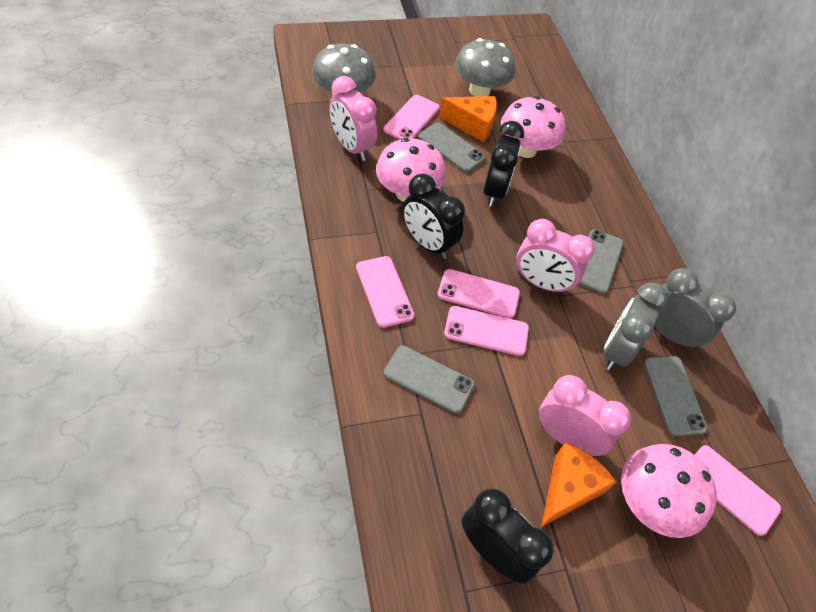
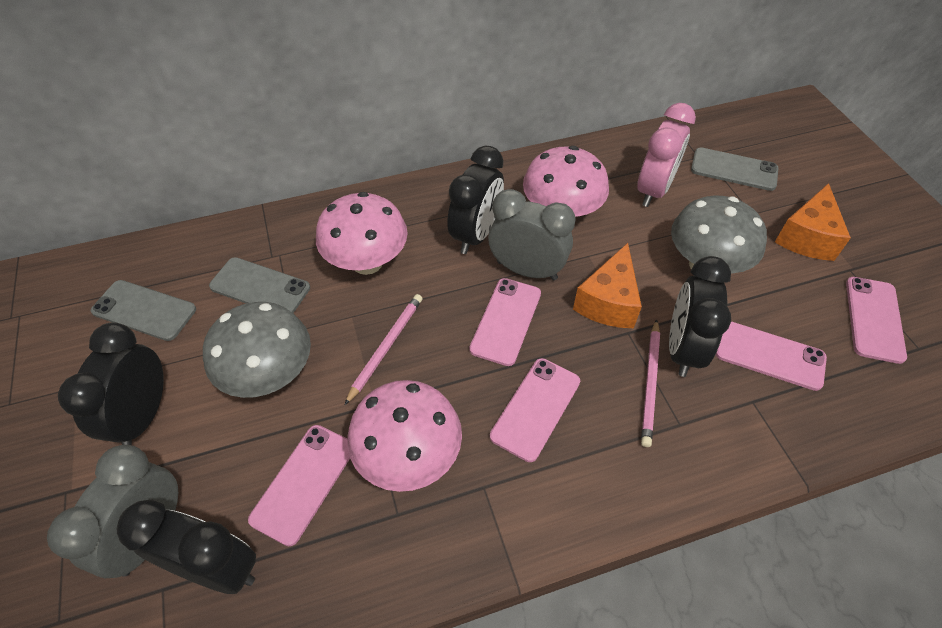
black clock: 3 -> 4
grey phone: 4 -> 3
pink clock: 3 -> 1
pink pencil: 0 -> 2

